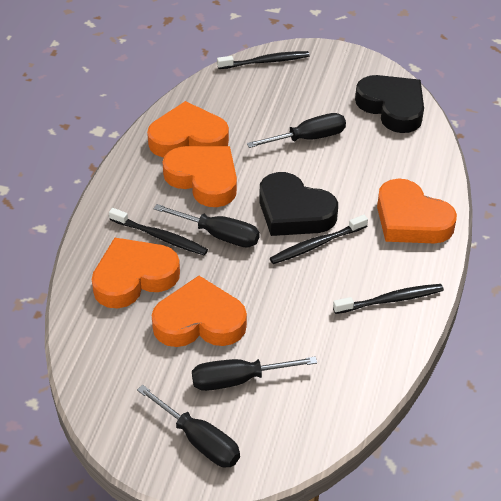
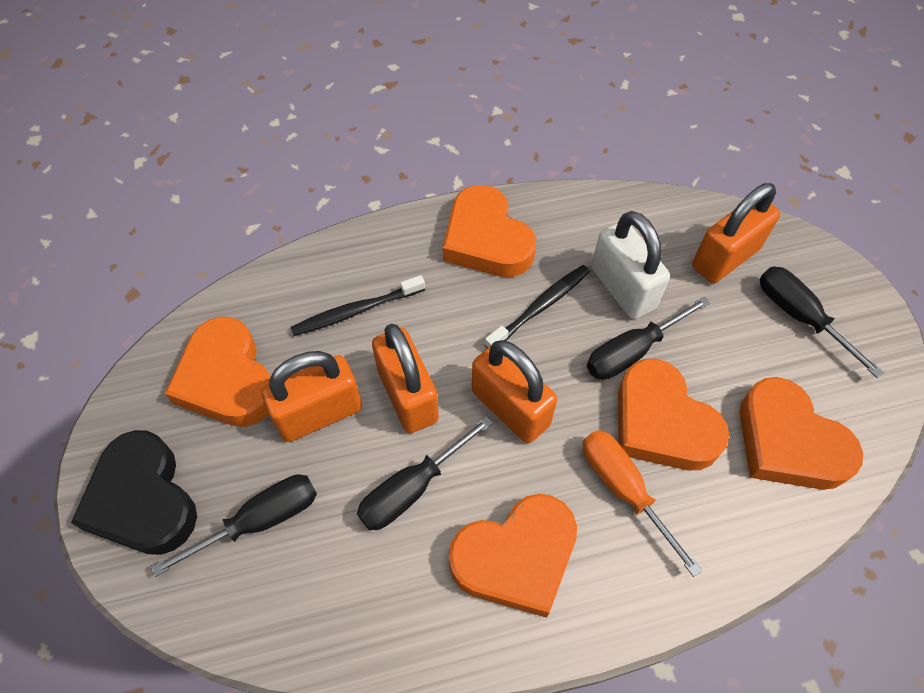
black heart: 2 -> 1
black toothbrush: 4 -> 2
orange padlock: 0 -> 4
orange screwdriver: 0 -> 1
white padlock: 0 -> 1

